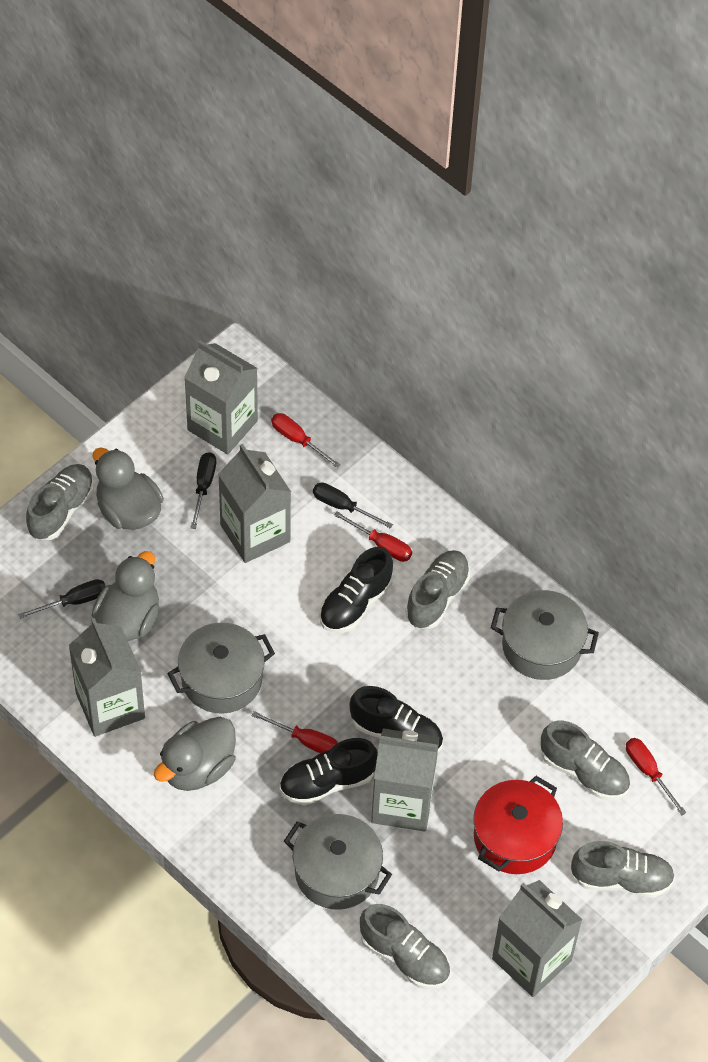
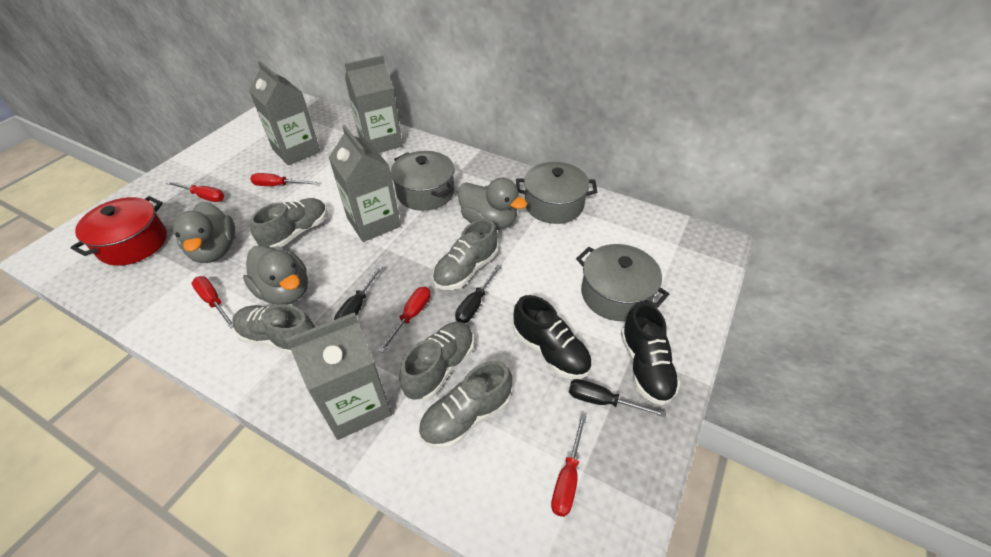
black shoe: 3 -> 2
grey carton: 5 -> 4
red screwdriver: 4 -> 5

